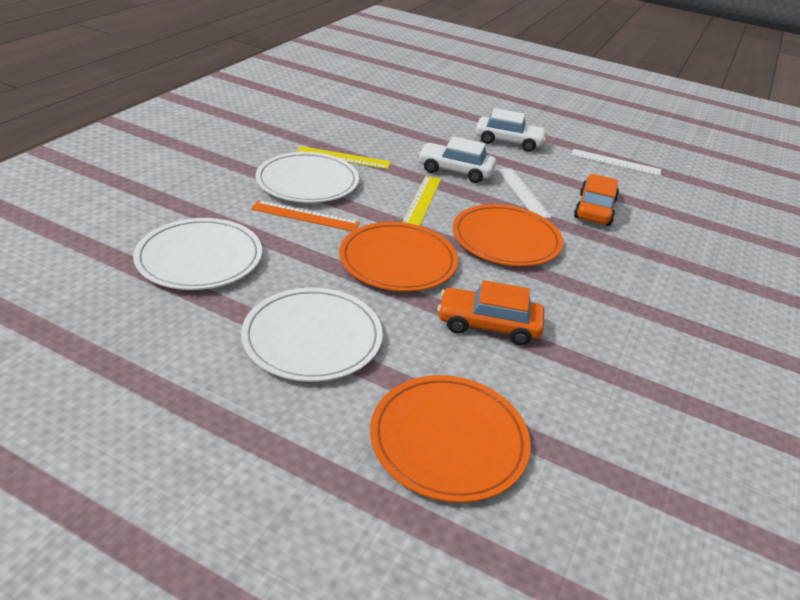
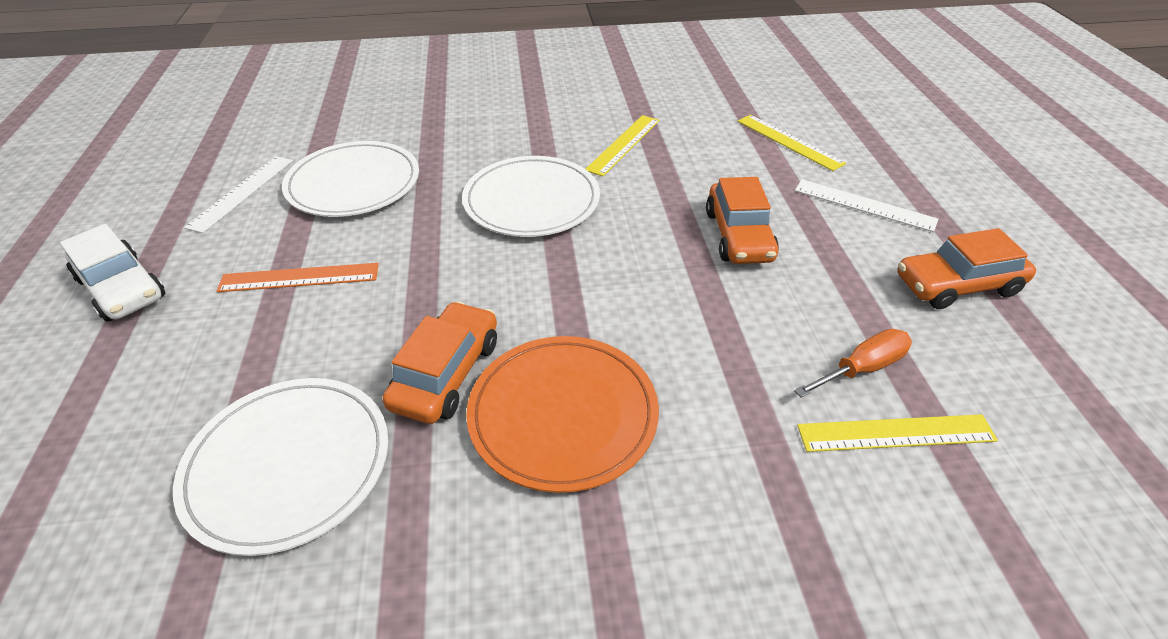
orange car: 2 -> 3
orange plate: 3 -> 1
orange screwdriver: 0 -> 1
white car: 2 -> 1
yellow ruler: 2 -> 3

